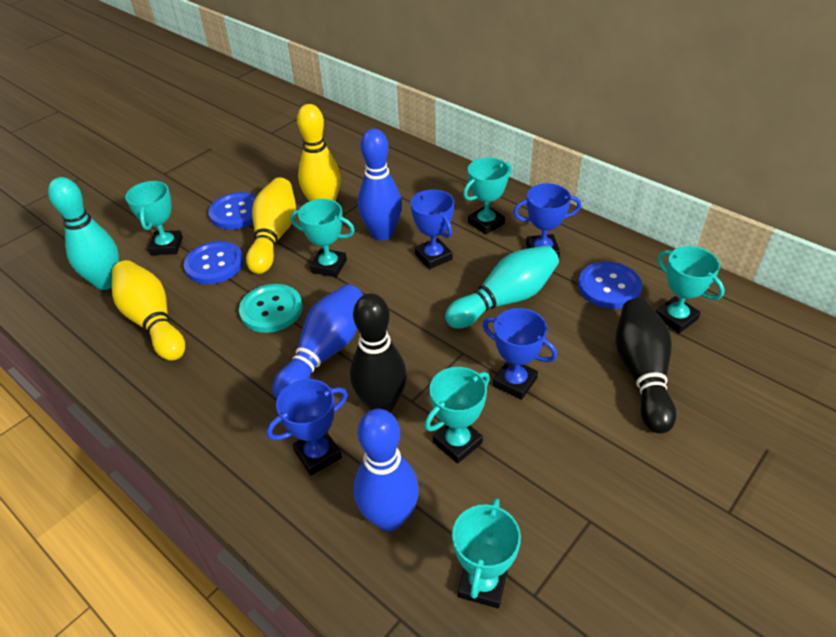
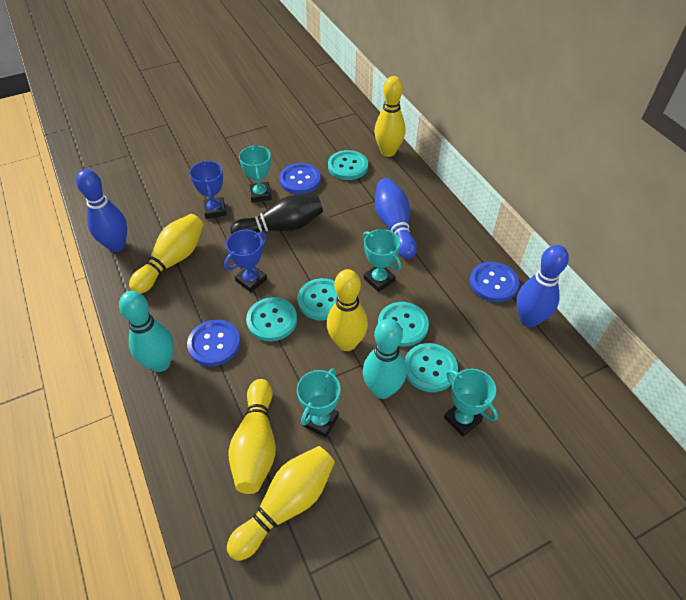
black bowling pin: 2 -> 1
blue trophy: 4 -> 2
turquoise button: 1 -> 5
turquoise trophy: 6 -> 4
yellow bowling pin: 3 -> 5

